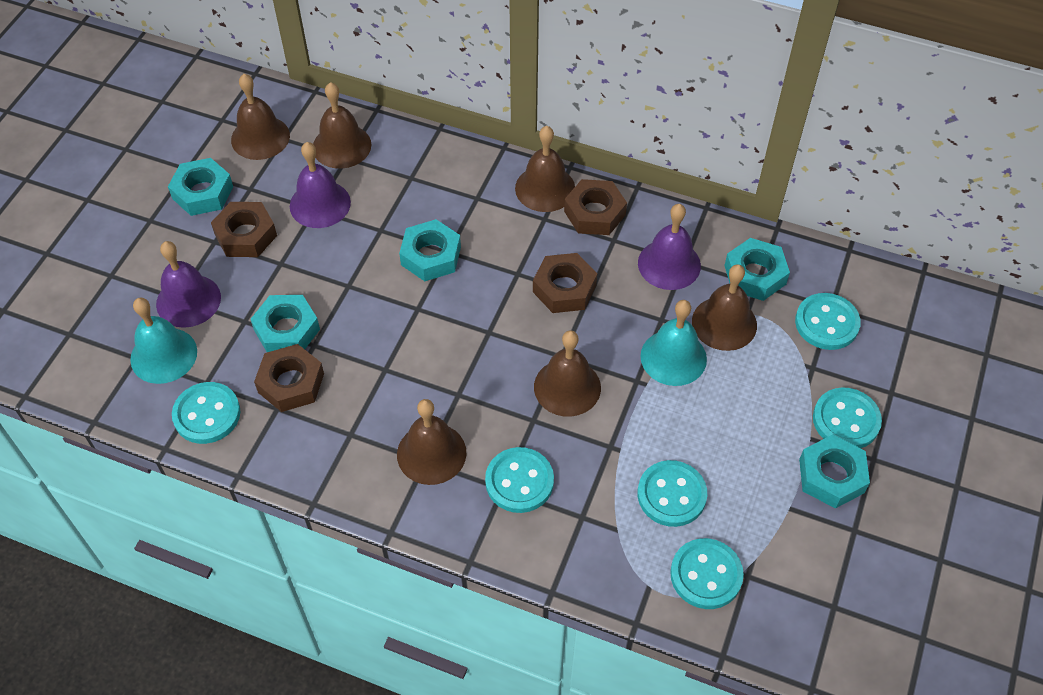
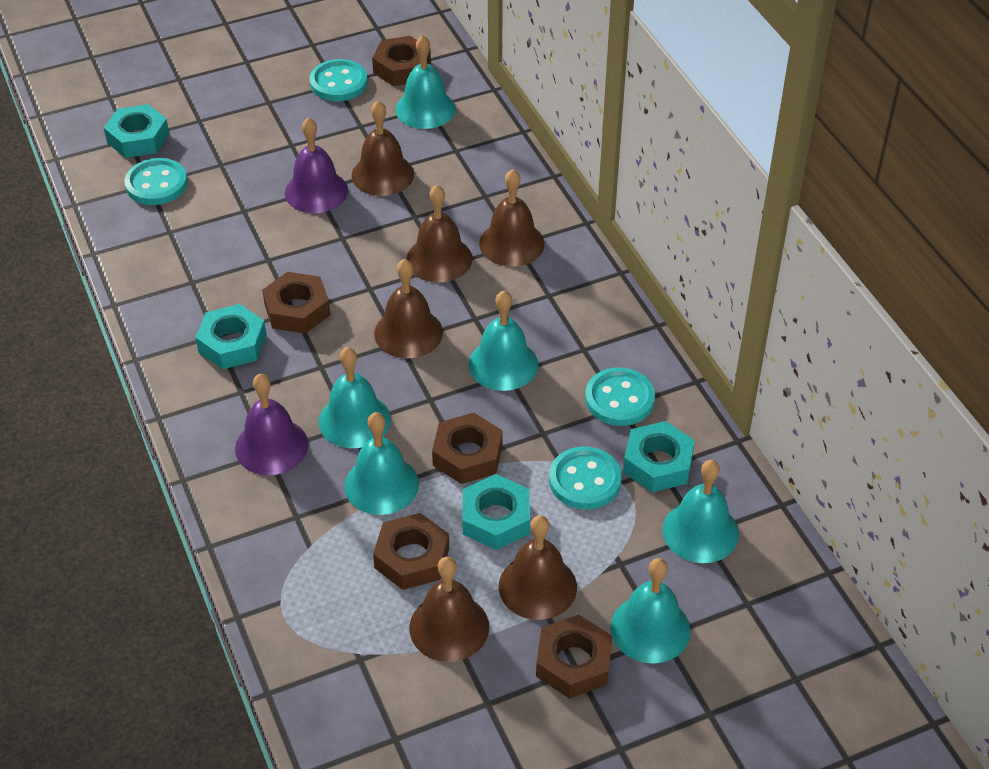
brown nut: 4 -> 5
purple bell: 3 -> 2
turquoise bell: 2 -> 6
turquoise button: 6 -> 4
turquoise nut: 5 -> 4

